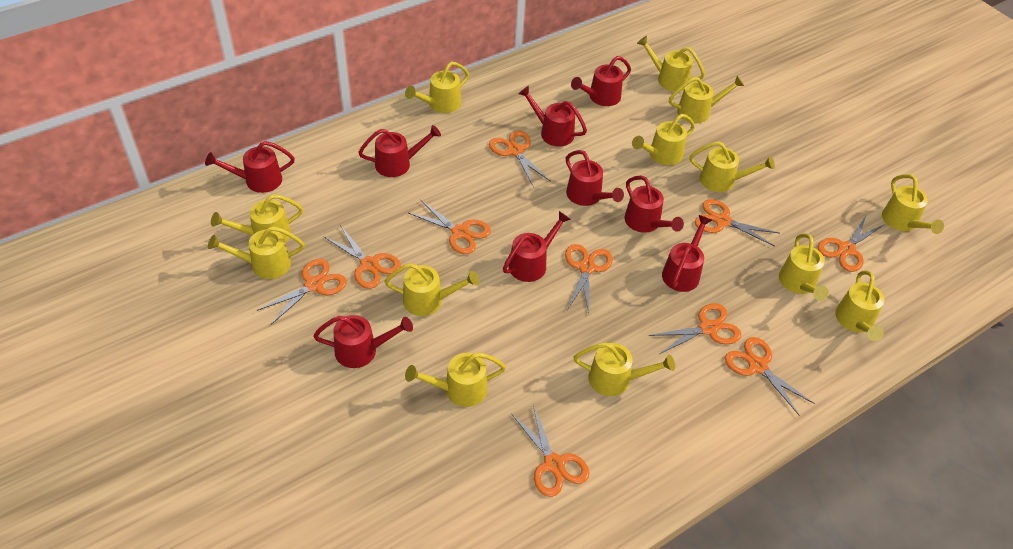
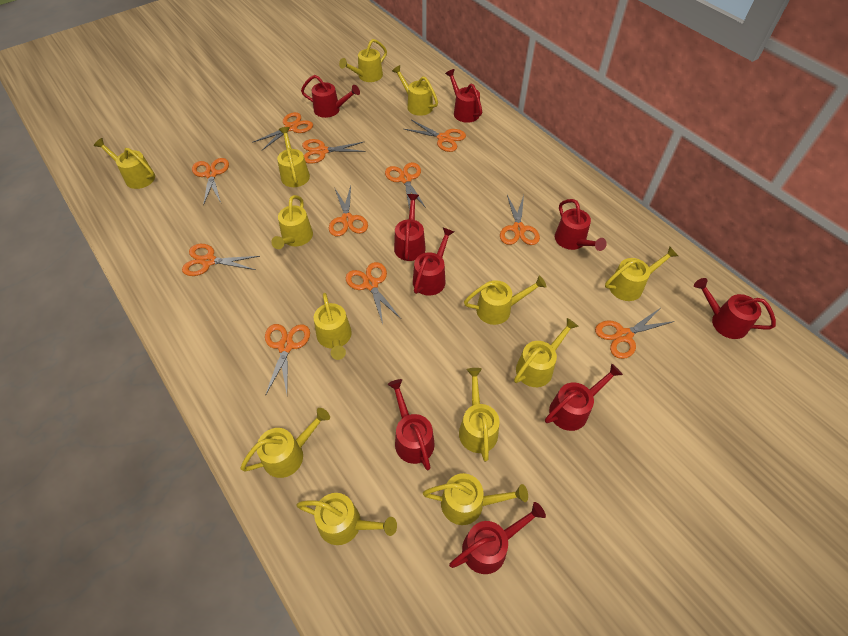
orange scissors: 10 -> 11

